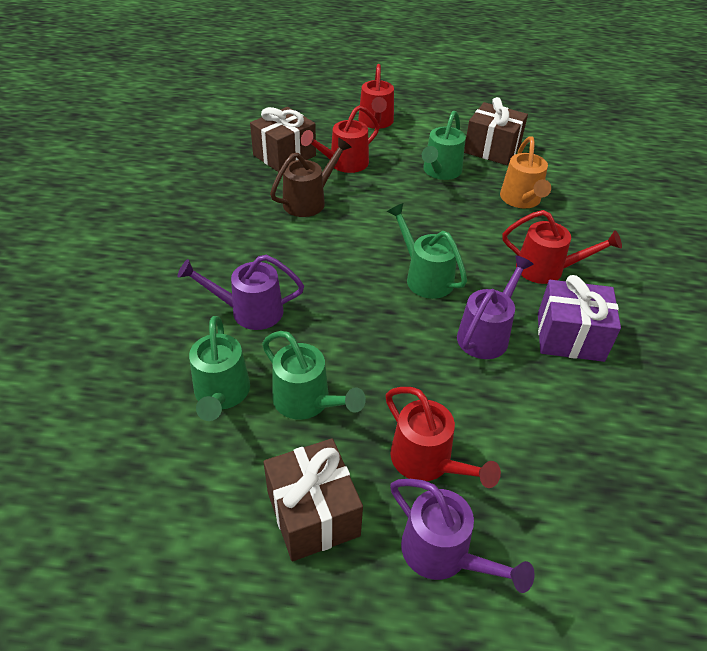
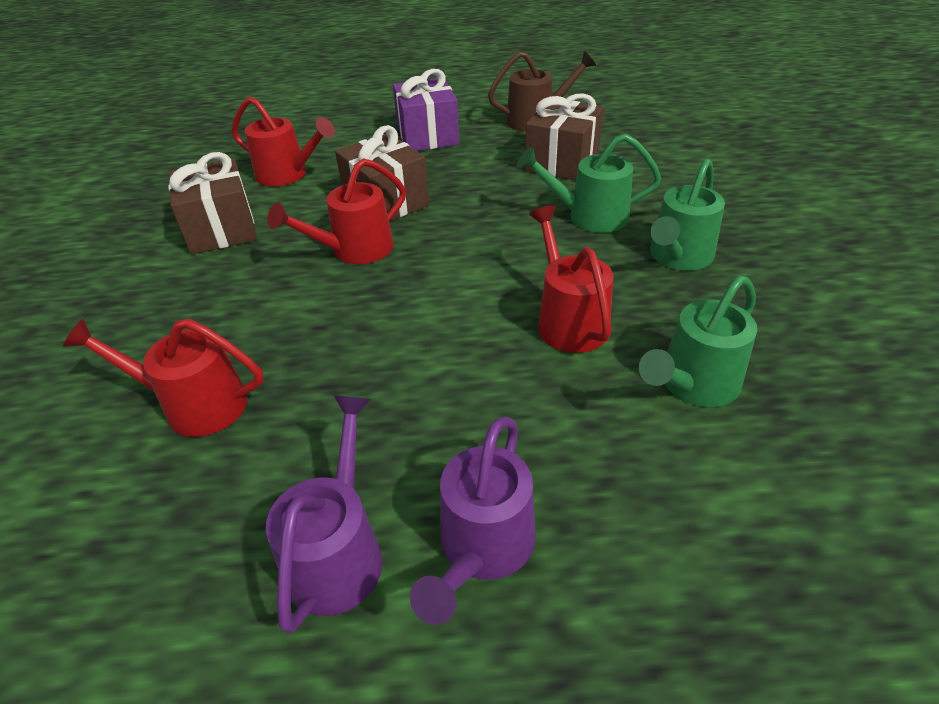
green watering can: 4 -> 3
orange watering can: 1 -> 0
purple watering can: 3 -> 2

